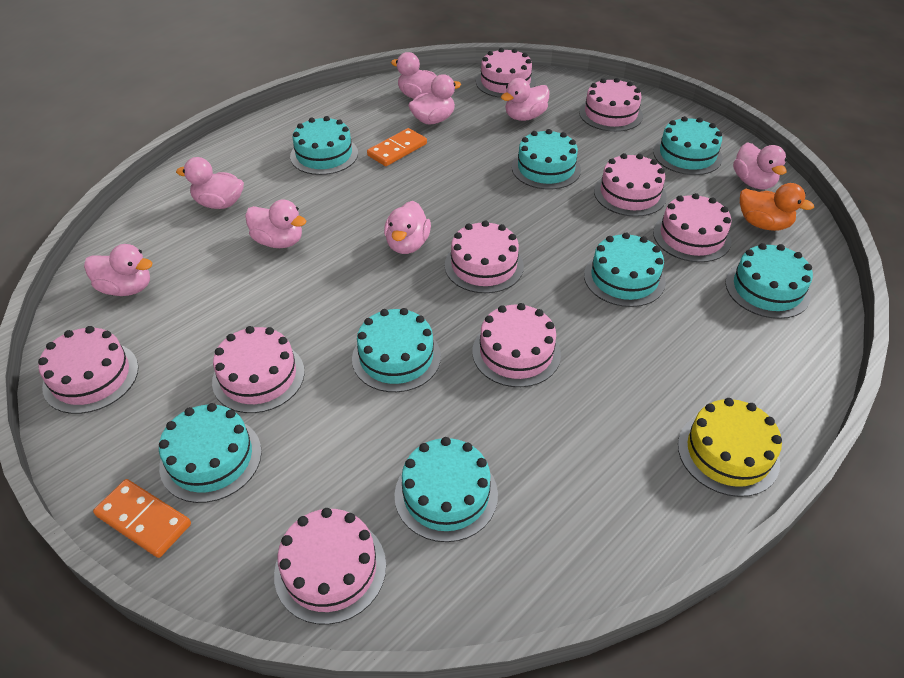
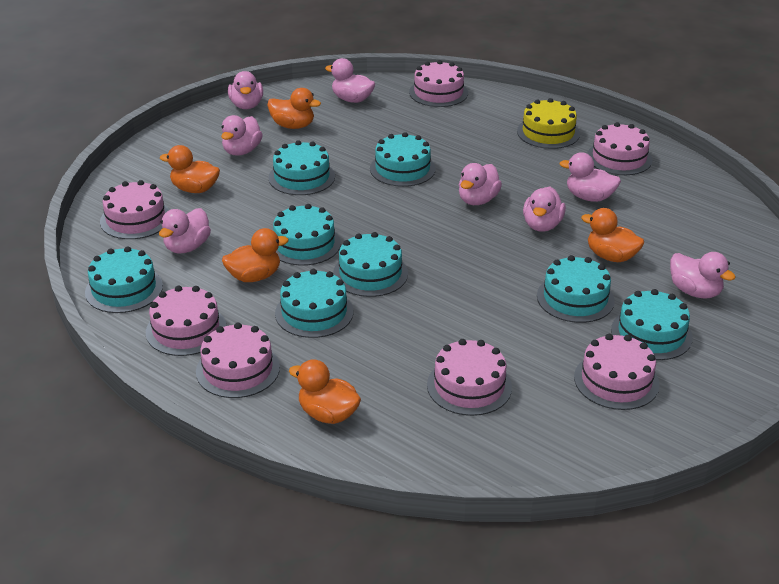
orange domino: 2 -> 0
orange duck: 1 -> 5
pink cake: 9 -> 7

